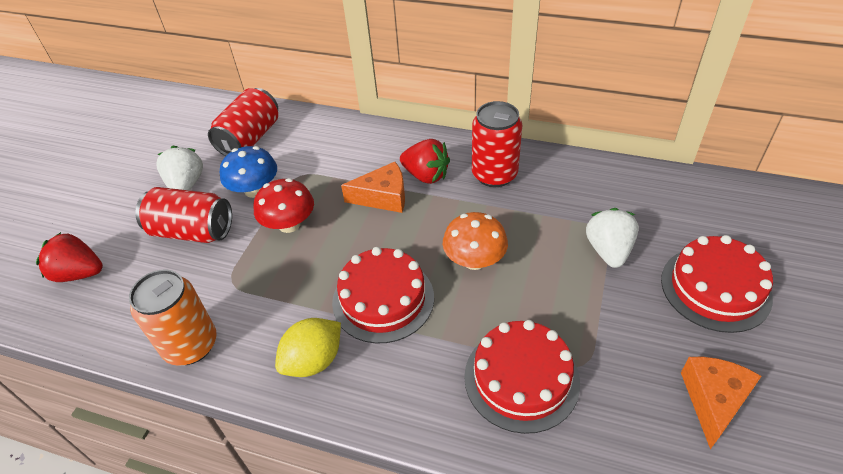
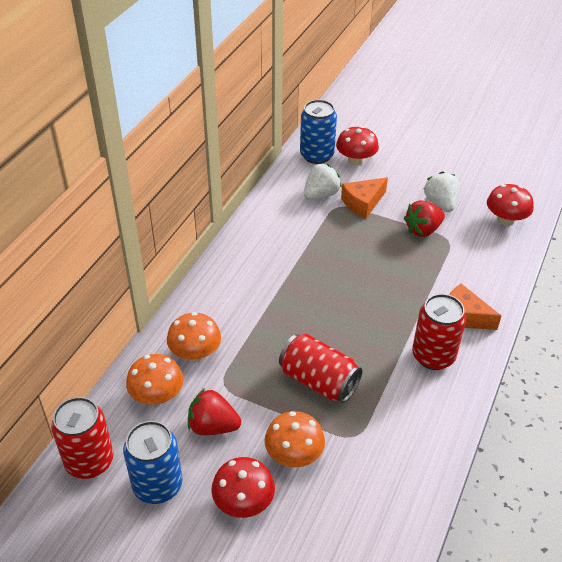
blue can: 0 -> 2
blue mushroom: 1 -> 0
orange can: 1 -> 0
orange mushroom: 1 -> 3
red cake: 3 -> 0
red mushroom: 1 -> 3
yellow lemon: 1 -> 0

